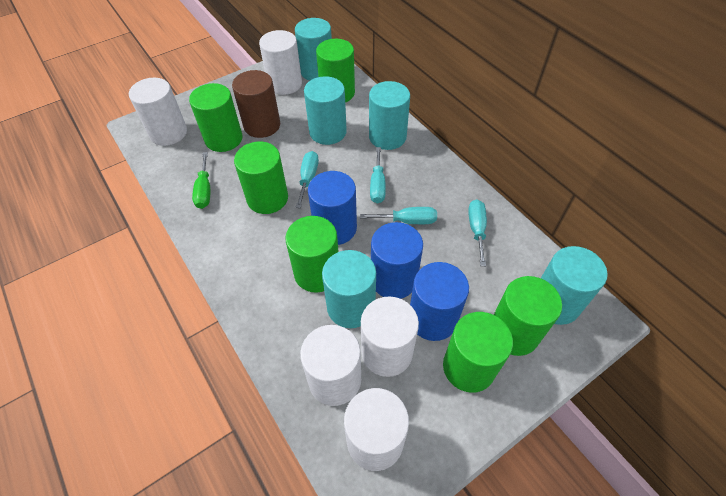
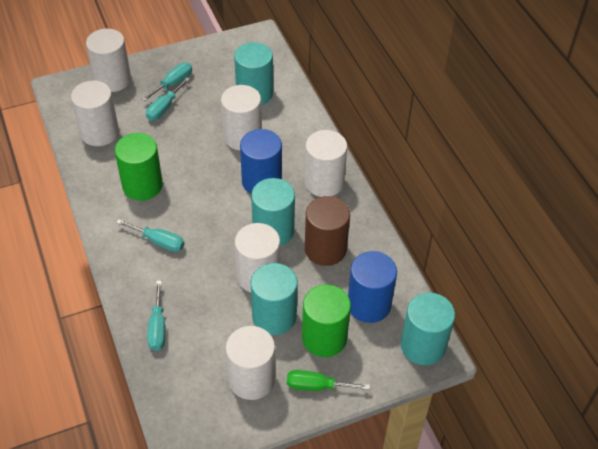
blue cylinder: 3 -> 2
green cylinder: 6 -> 2
turquoise cylinder: 5 -> 4
white cylinder: 5 -> 6

